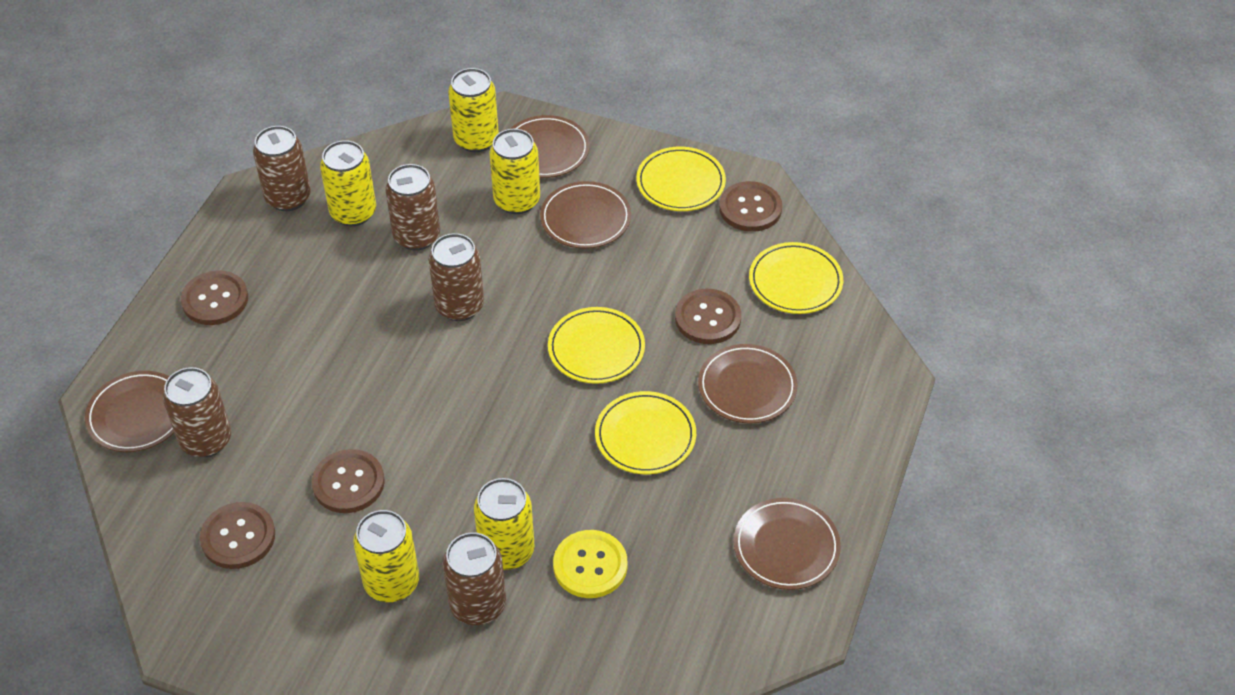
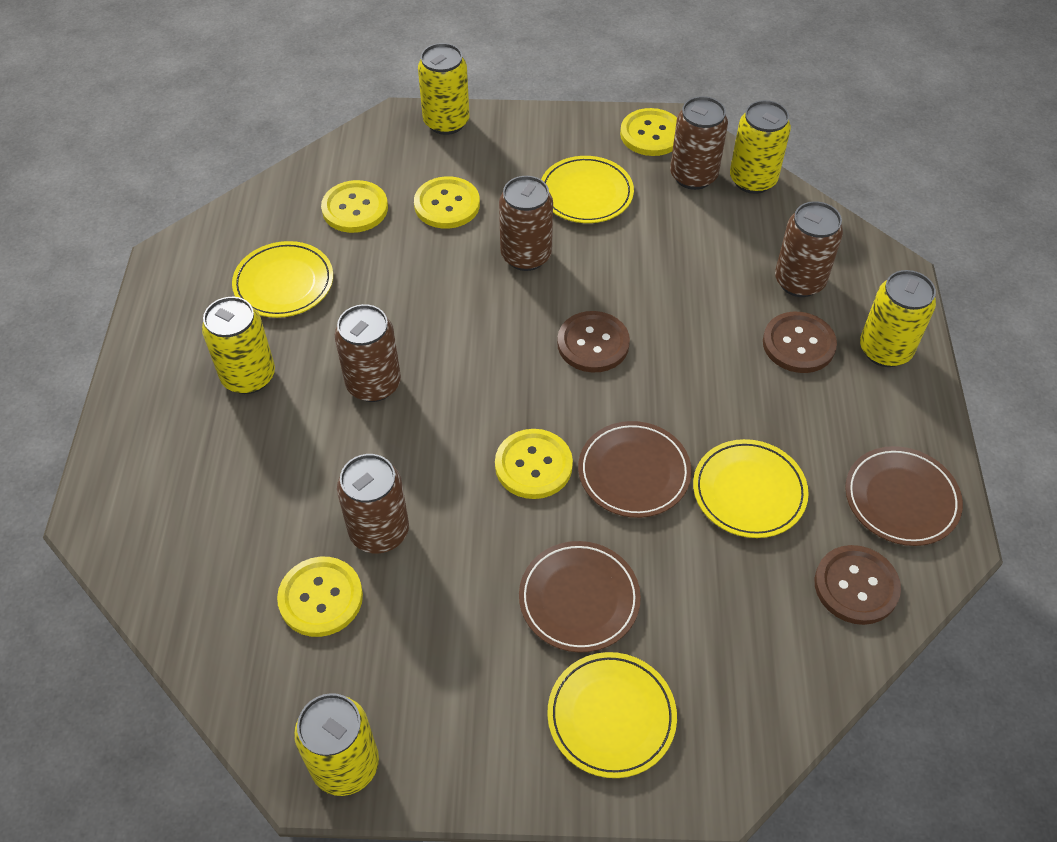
brown button: 5 -> 3
brown plate: 5 -> 3
yellow button: 1 -> 5

